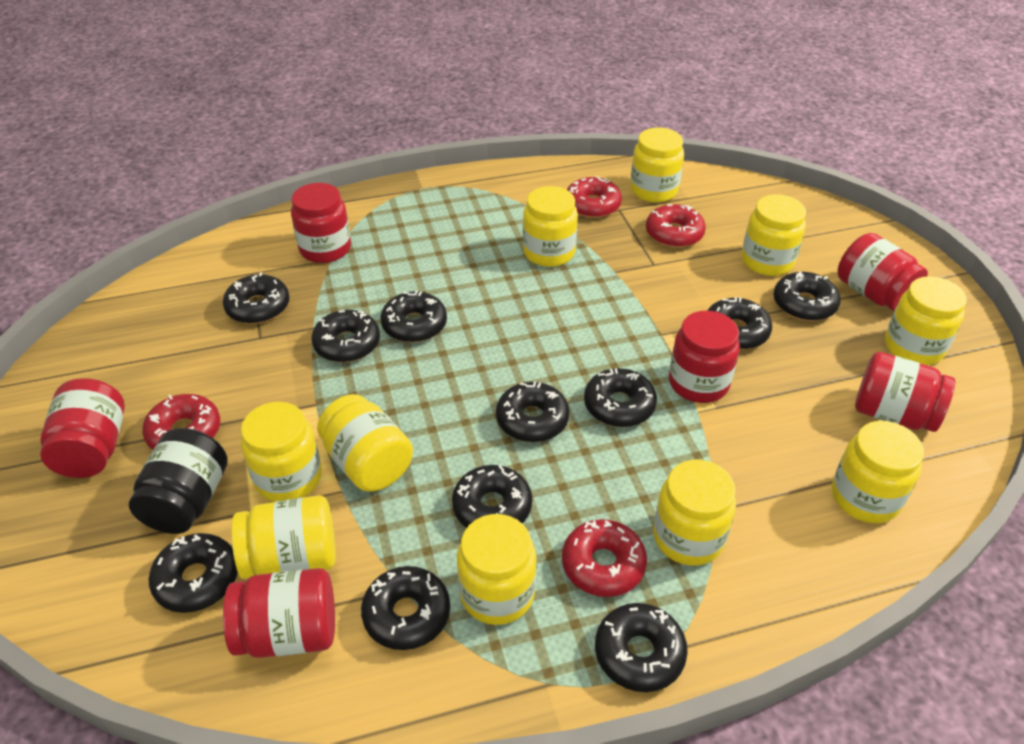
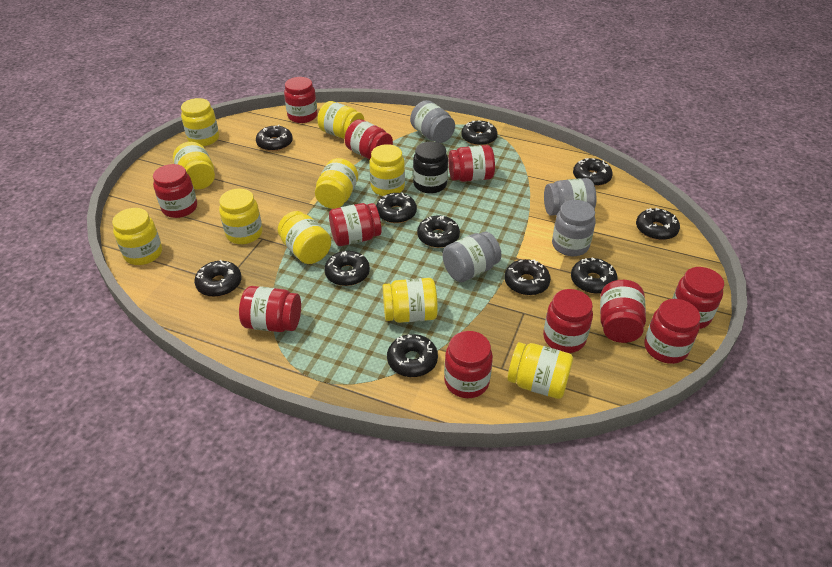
grey jar: 0 -> 4
red donut: 4 -> 0
red jar: 6 -> 11

